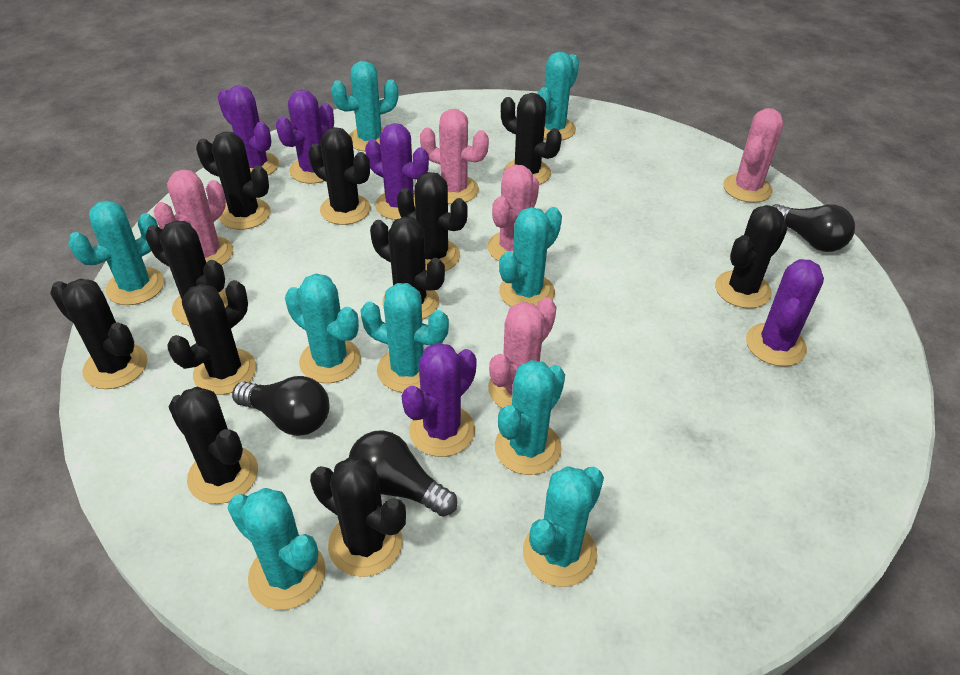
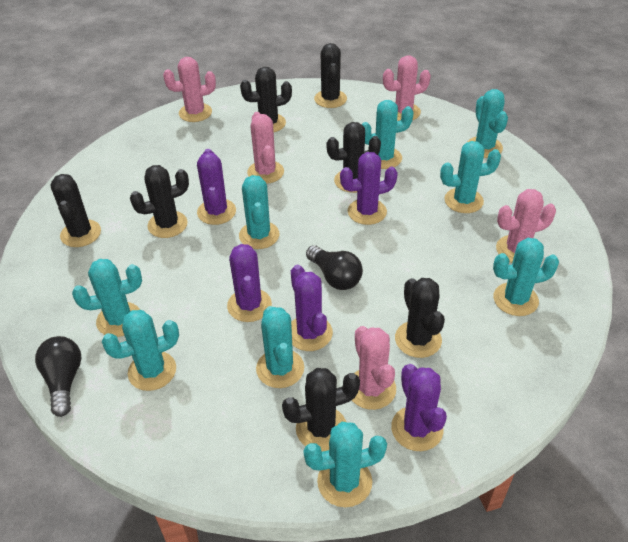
black cactus: 11 -> 7
black light bulb: 3 -> 2

